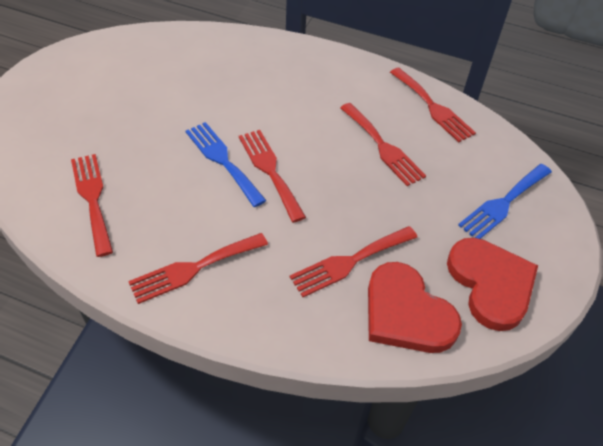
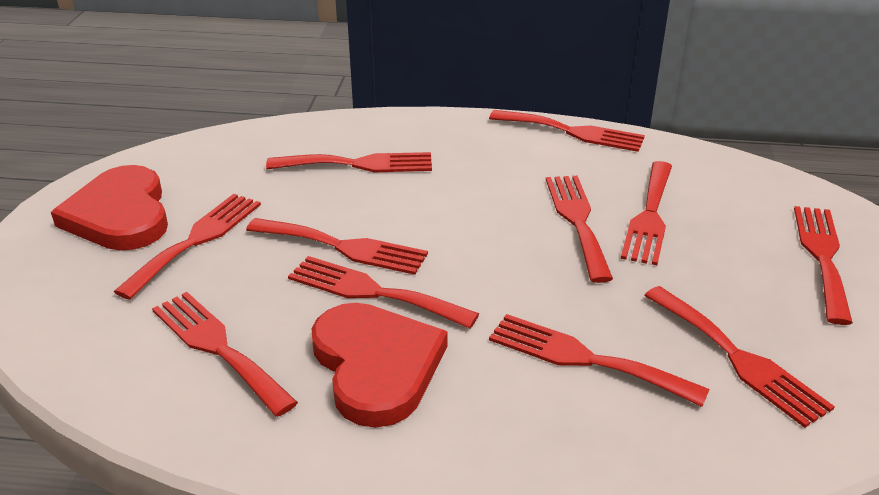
blue fork: 2 -> 0
red fork: 6 -> 11

